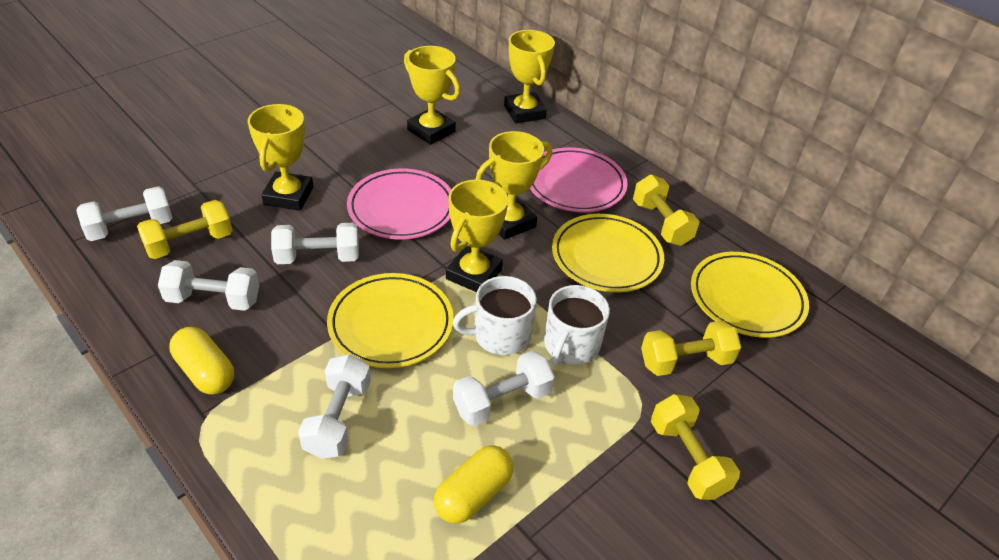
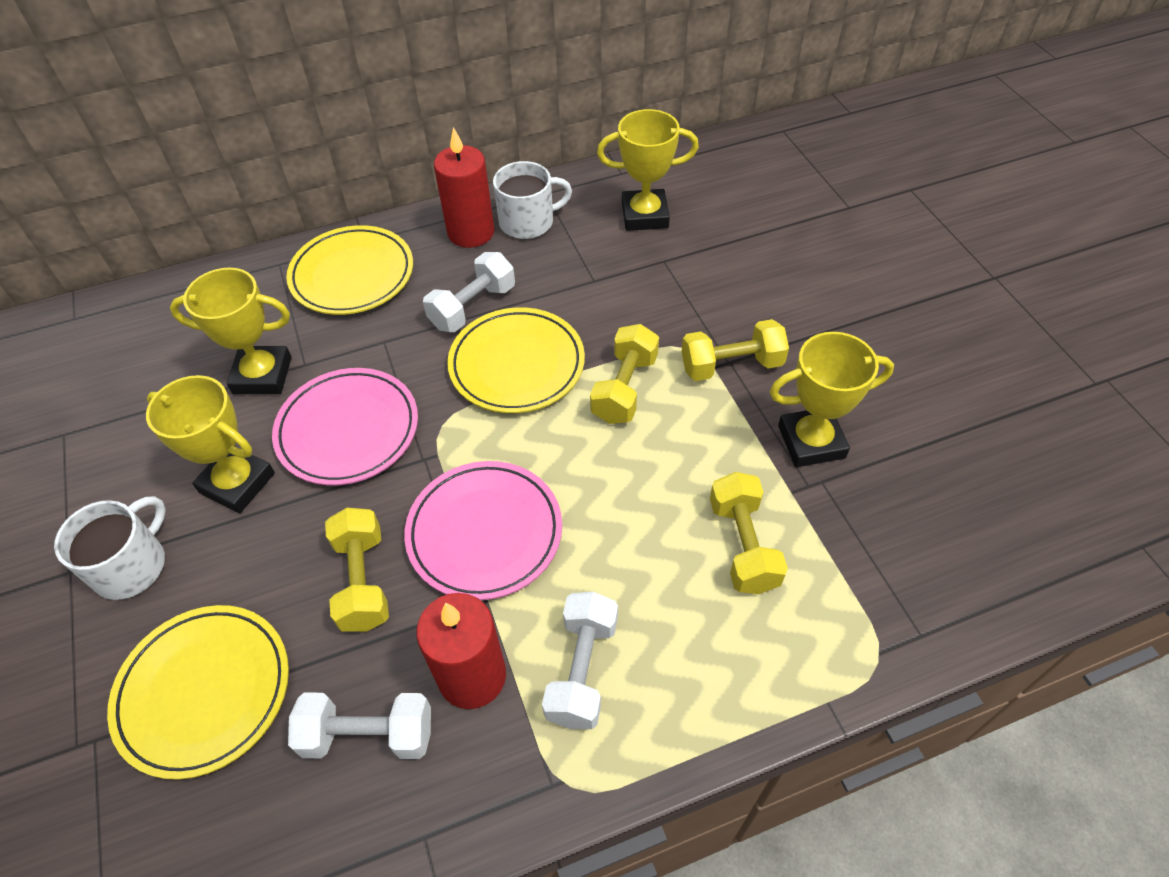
red candle: 0 -> 2
white dumbbell: 5 -> 3
yellow capsule: 2 -> 0
yellow trophy: 5 -> 4

